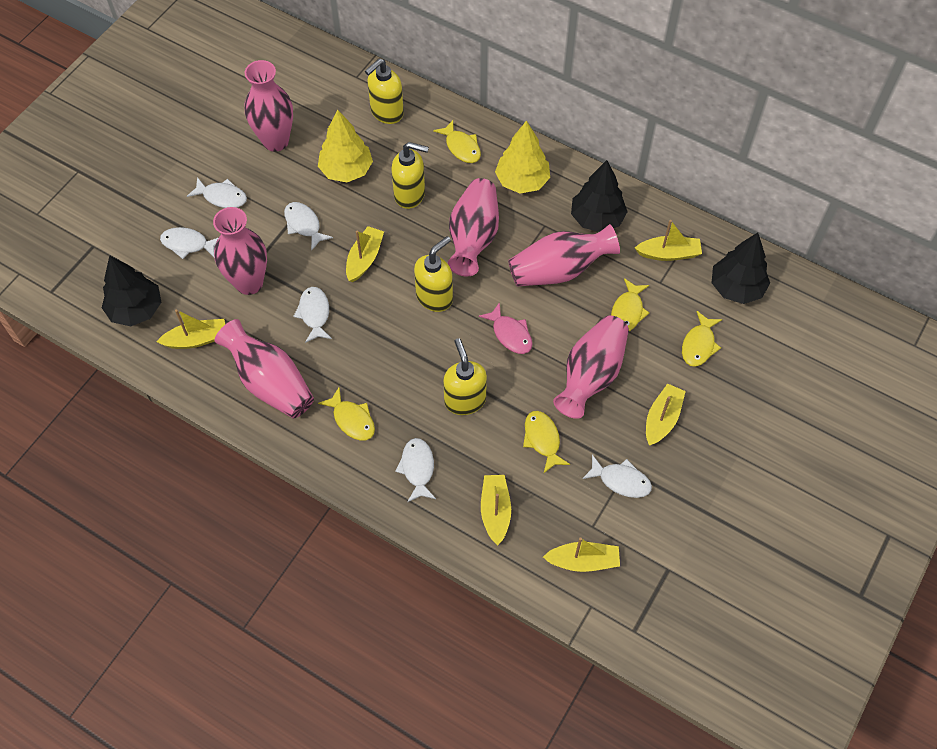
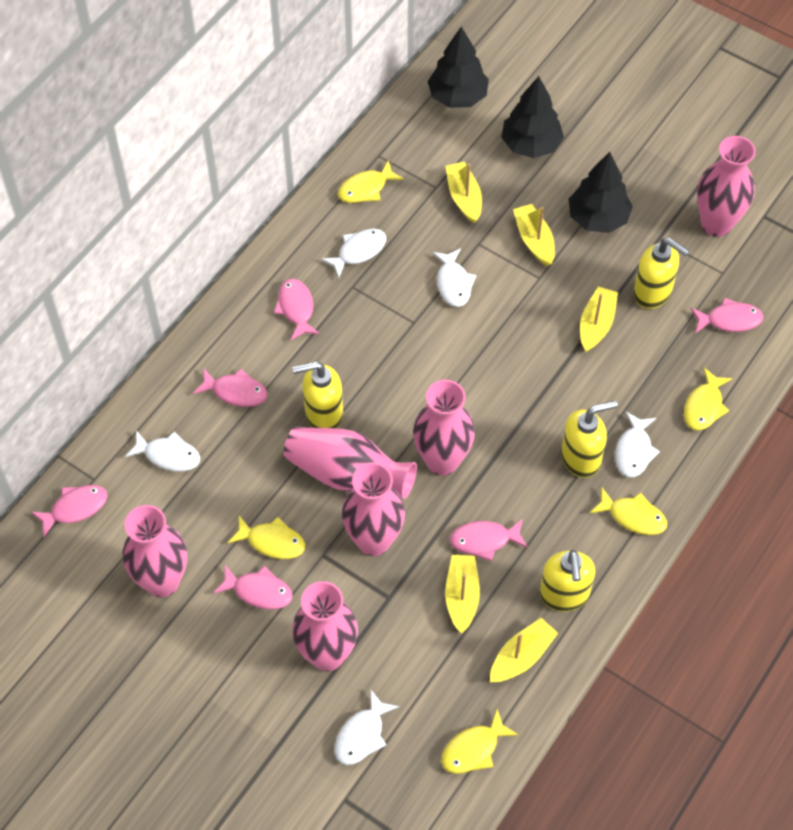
pink fish: 1 -> 6
white fish: 6 -> 5
yellow boat: 6 -> 5
yellow tree: 2 -> 0

